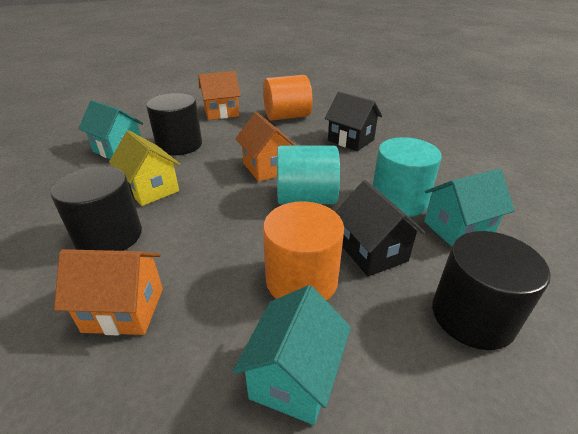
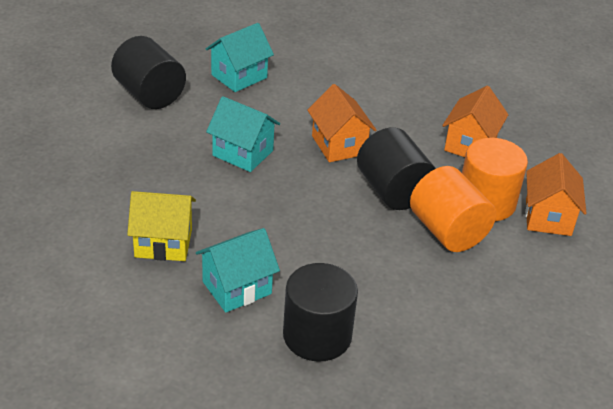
black house: 2 -> 0
turquoise cylinder: 2 -> 0

